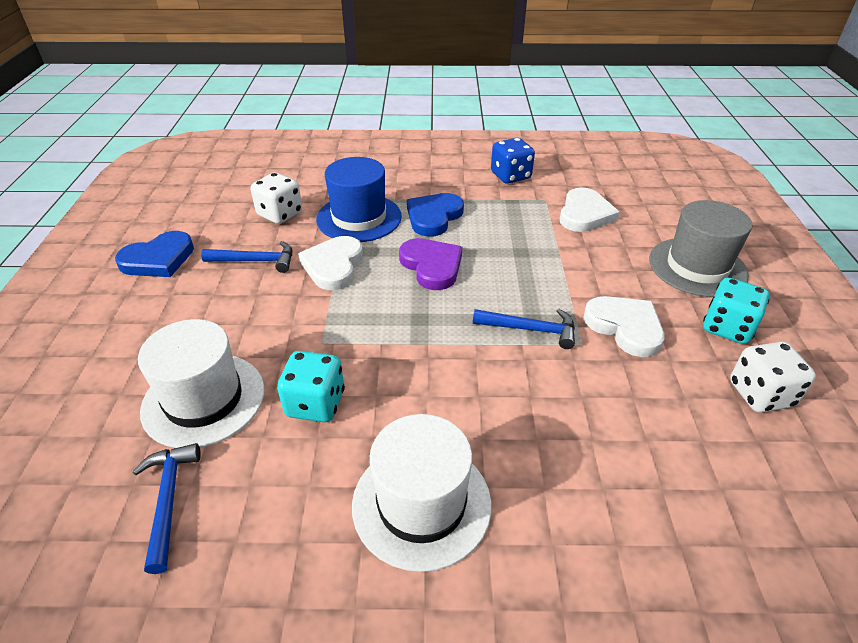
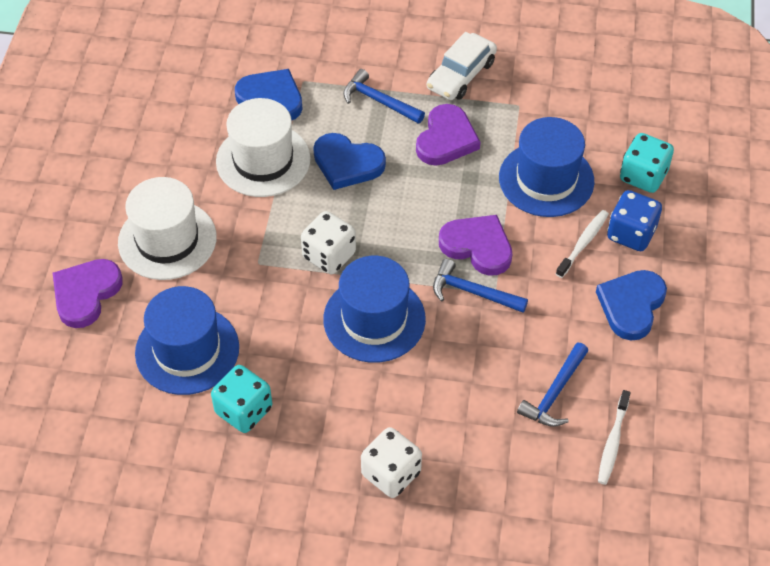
blue hat: 1 -> 3
blue heart: 2 -> 3
grey hat: 1 -> 0
purple heart: 1 -> 3
white car: 0 -> 1
white heart: 3 -> 0
white toothbrush: 0 -> 2

